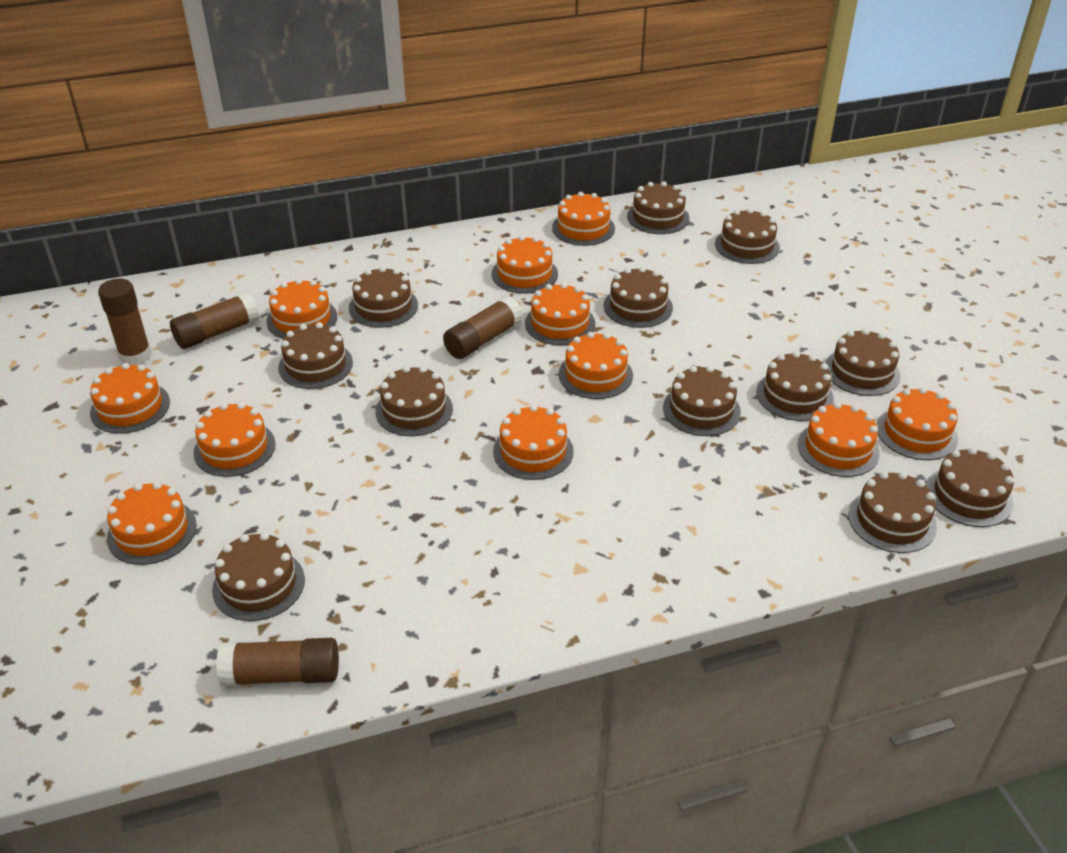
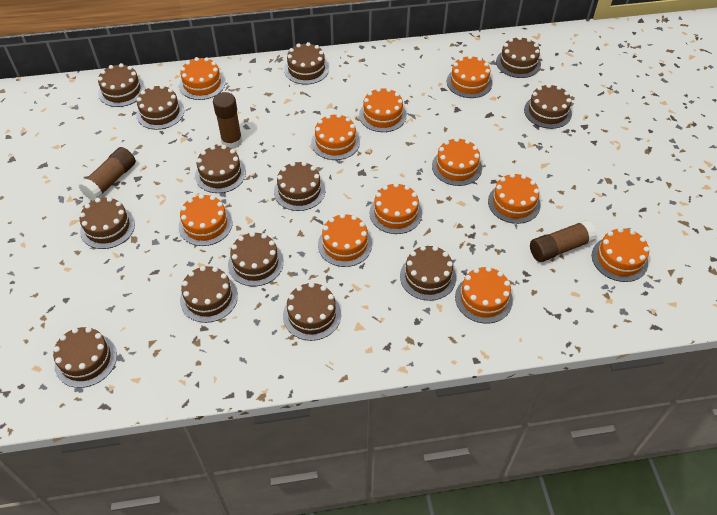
brown cake: 12 -> 13
brown glue stick: 4 -> 3

